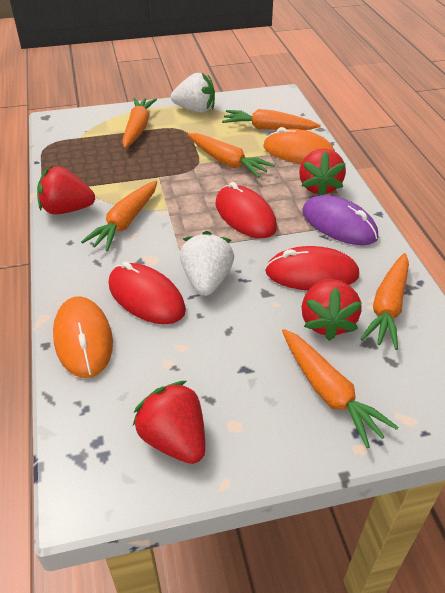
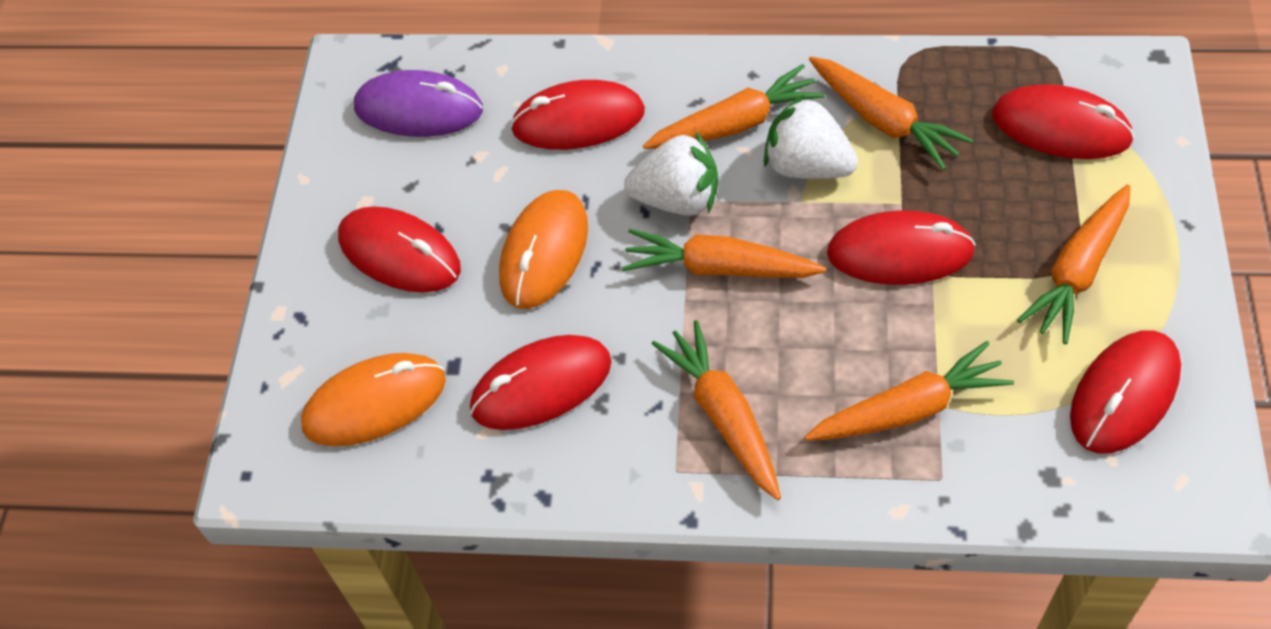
red mouse: 3 -> 6
red strawberry: 4 -> 0

